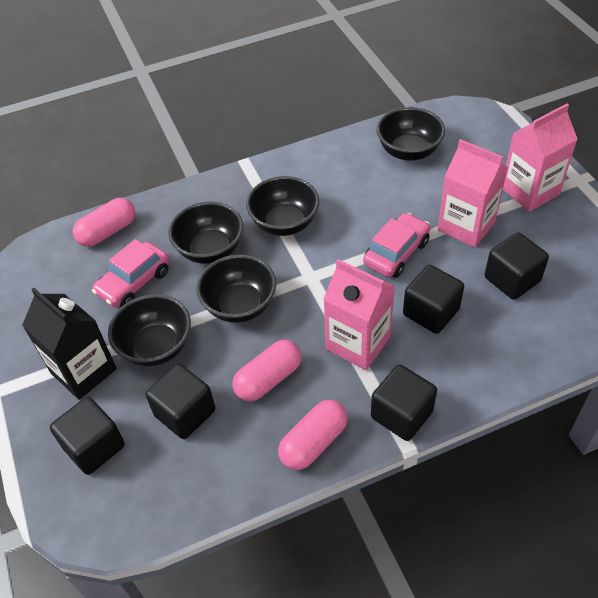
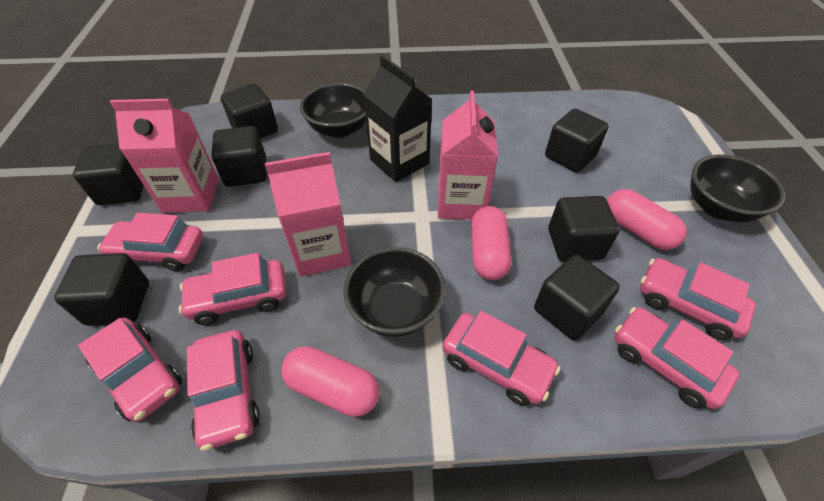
black bowl: 5 -> 3
black cube: 5 -> 7
pink car: 2 -> 7

